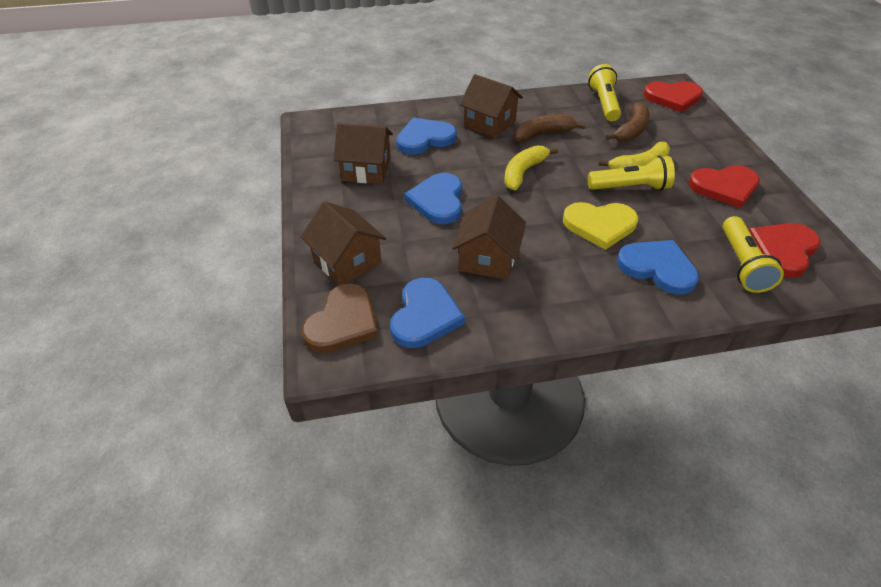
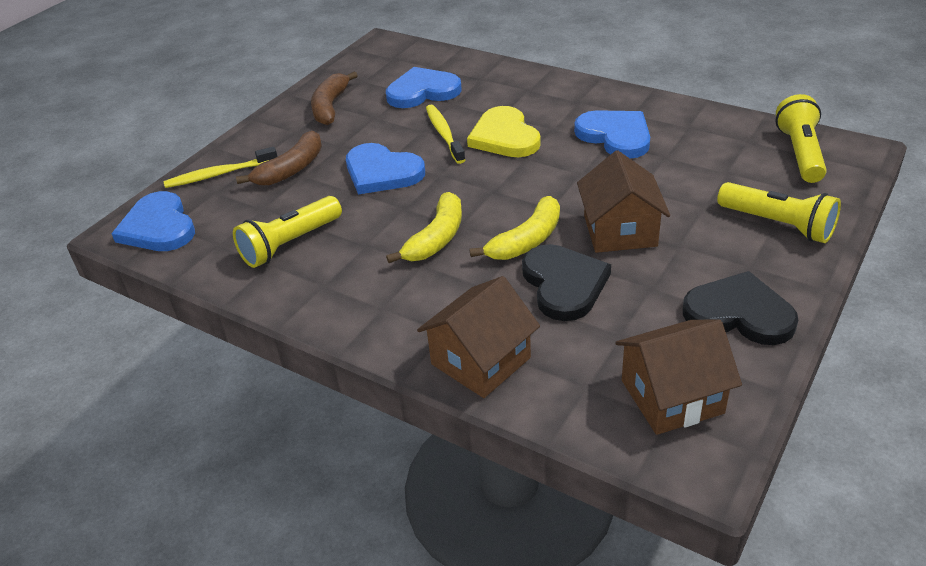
black heart: 0 -> 2
brown heart: 1 -> 0
brown house: 4 -> 3
red heart: 3 -> 0
yellow toothbrush: 0 -> 2

